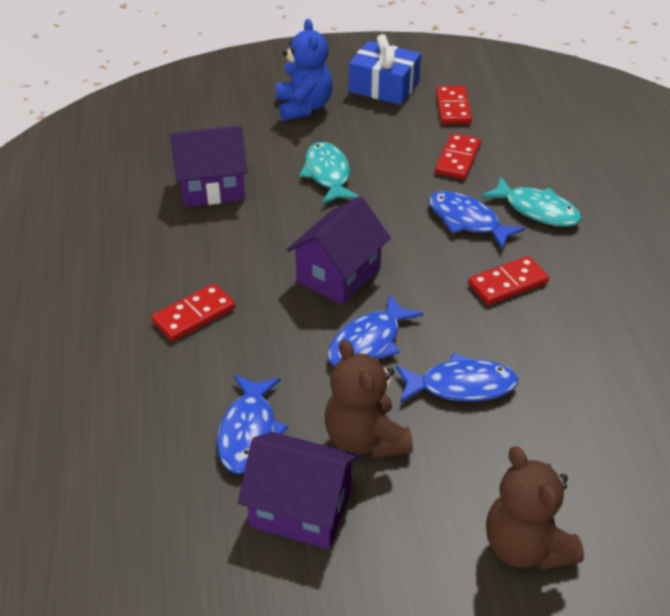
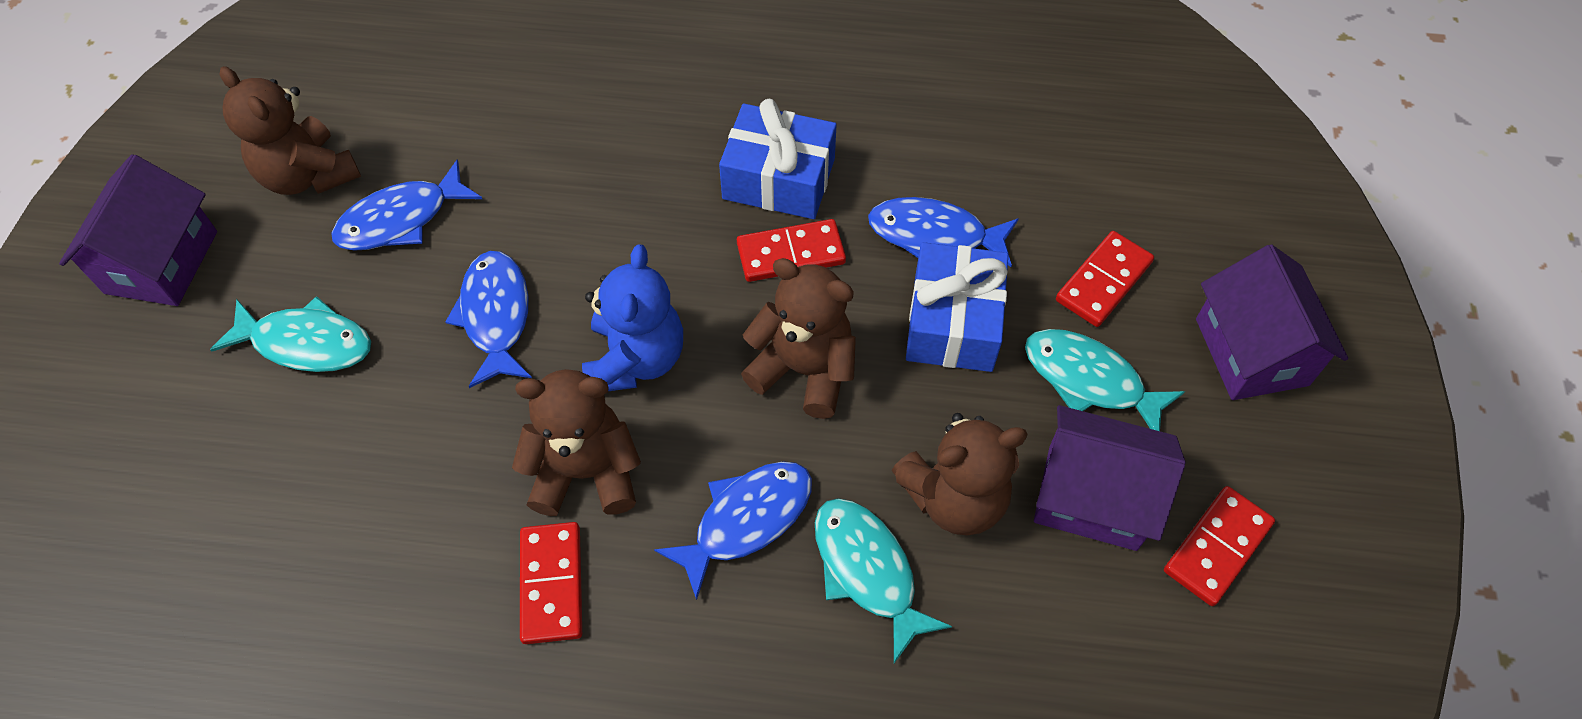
blue gift: 1 -> 2
brown teddy bear: 2 -> 4
turquoise fish: 2 -> 3

